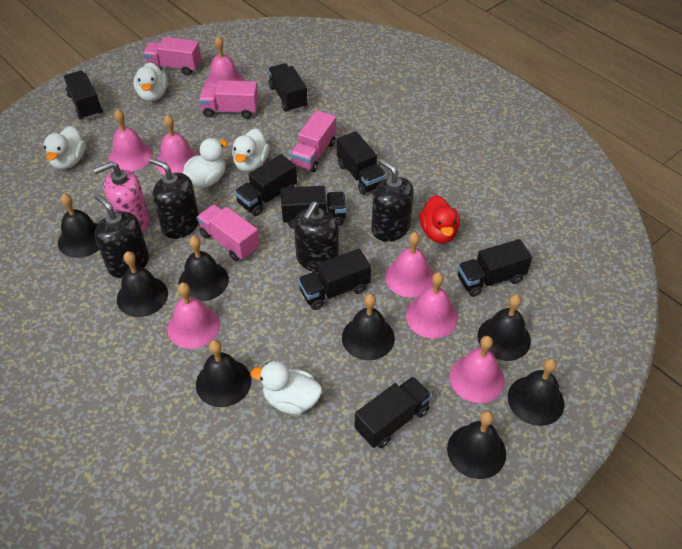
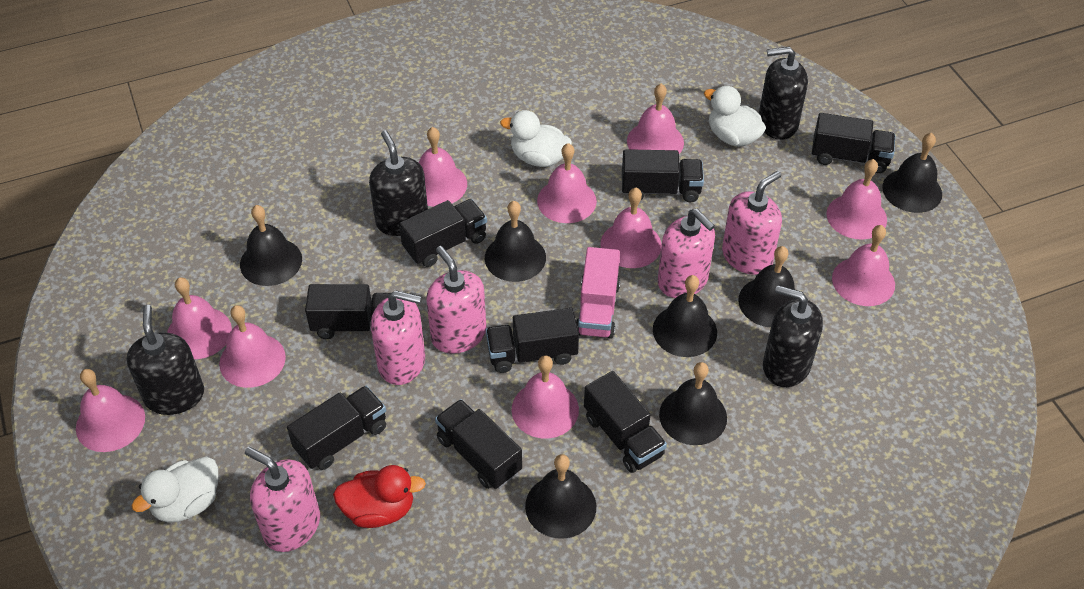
black bell: 8 -> 7
pink bell: 7 -> 10
pink soap dispenser: 1 -> 5
pink truck: 4 -> 1
white duck: 5 -> 3

